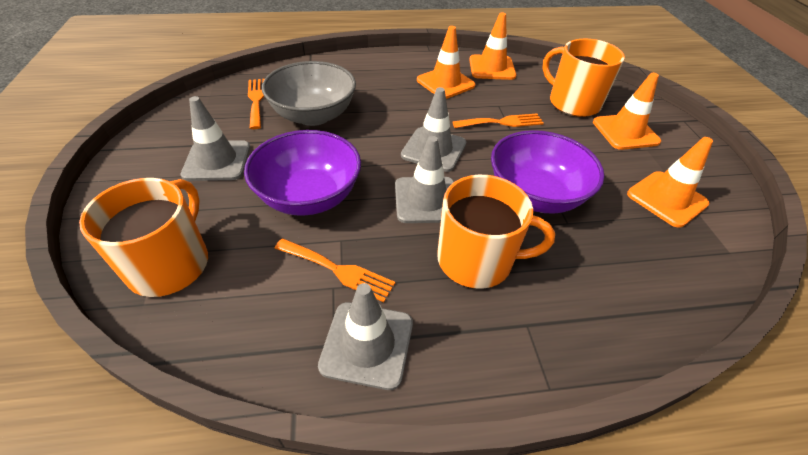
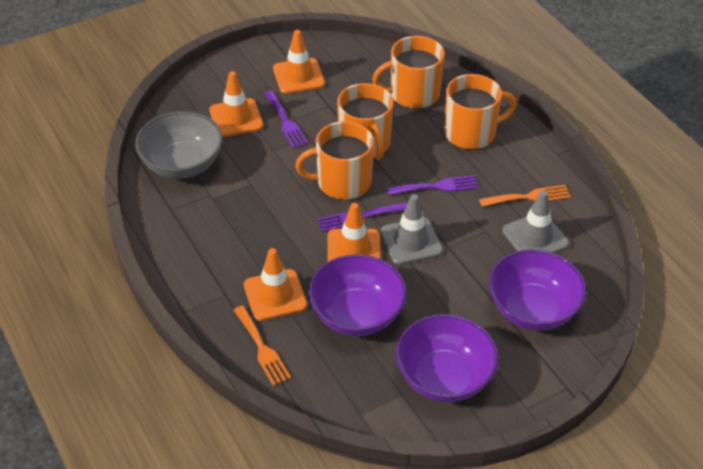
grey traffic cone: 4 -> 2
orange fork: 3 -> 2
orange mug: 3 -> 4
purple bowl: 2 -> 3
purple fork: 0 -> 3

